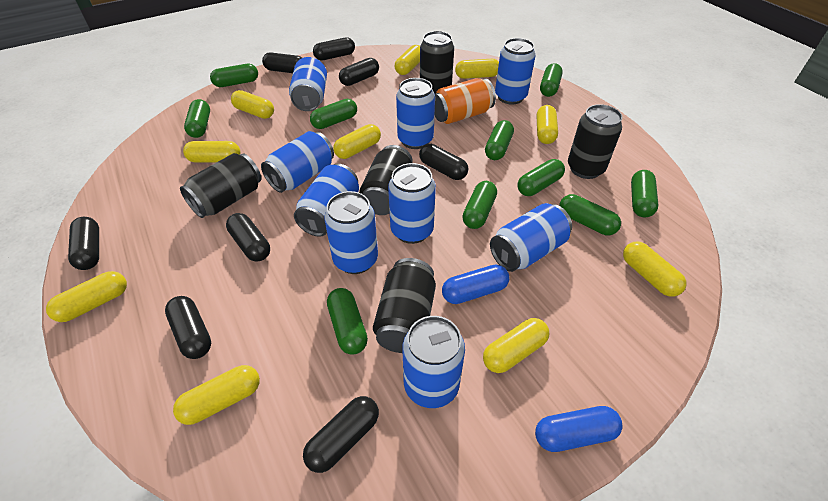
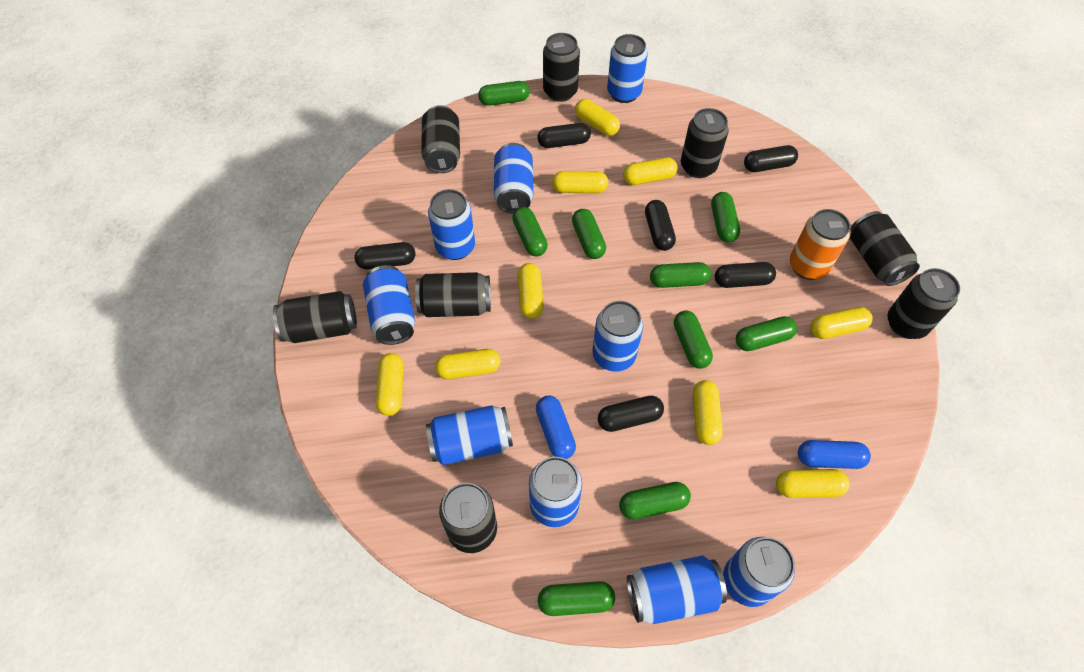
black can: 5 -> 8
black capsule: 8 -> 6
green capsule: 10 -> 9
yellow capsule: 10 -> 9

